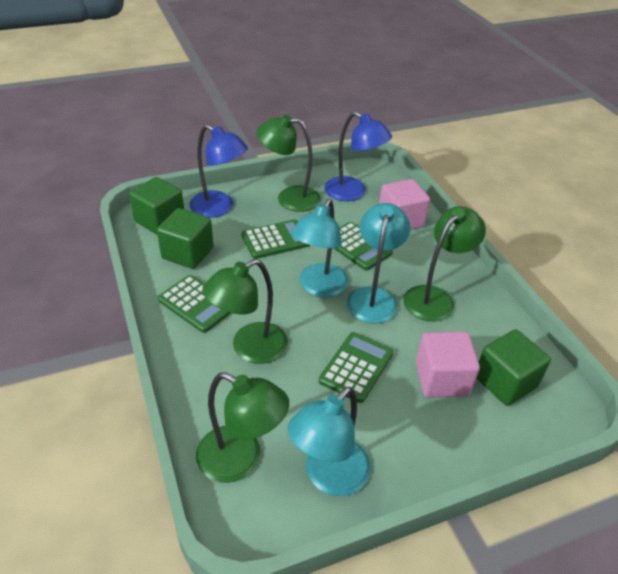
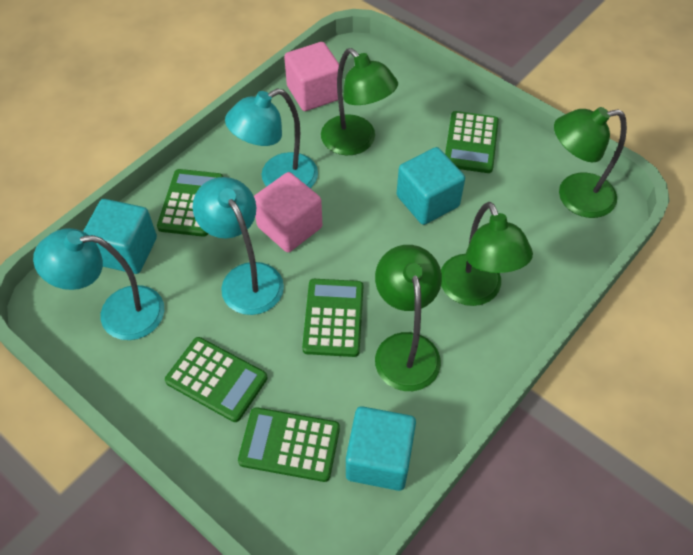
blue lamp: 2 -> 0
green calculator: 4 -> 5
green cube: 3 -> 0
turquoise cube: 0 -> 3

